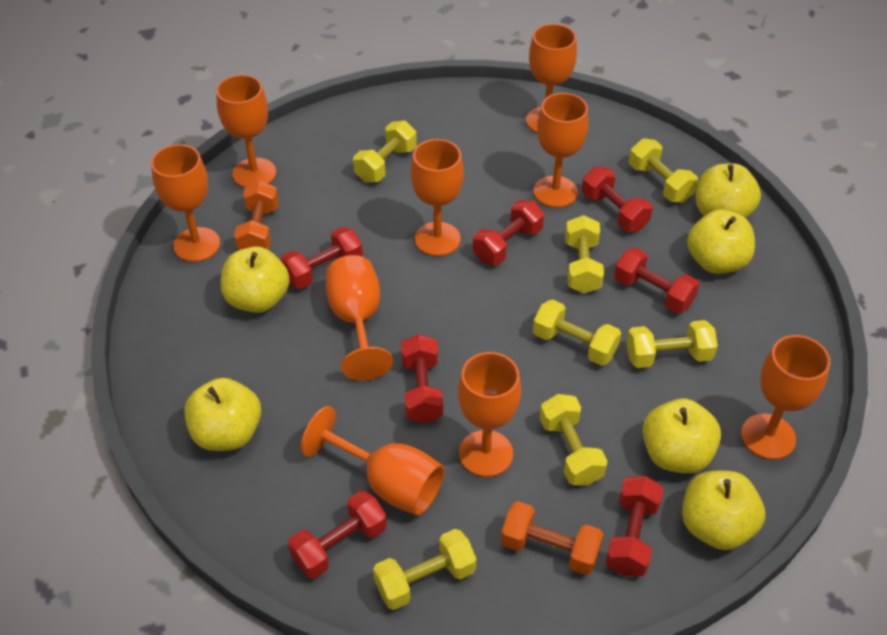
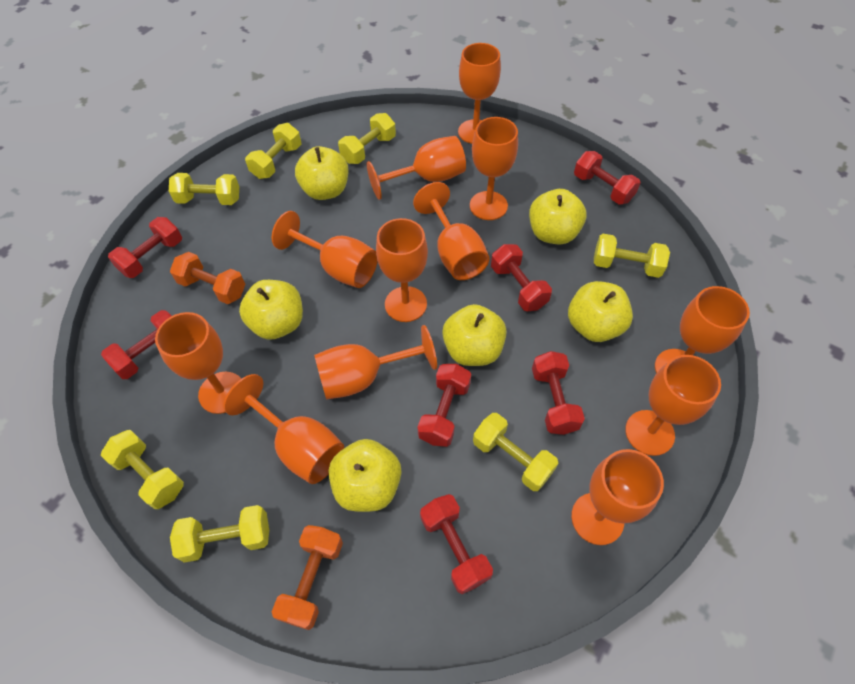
orange goblet: 9 -> 12

